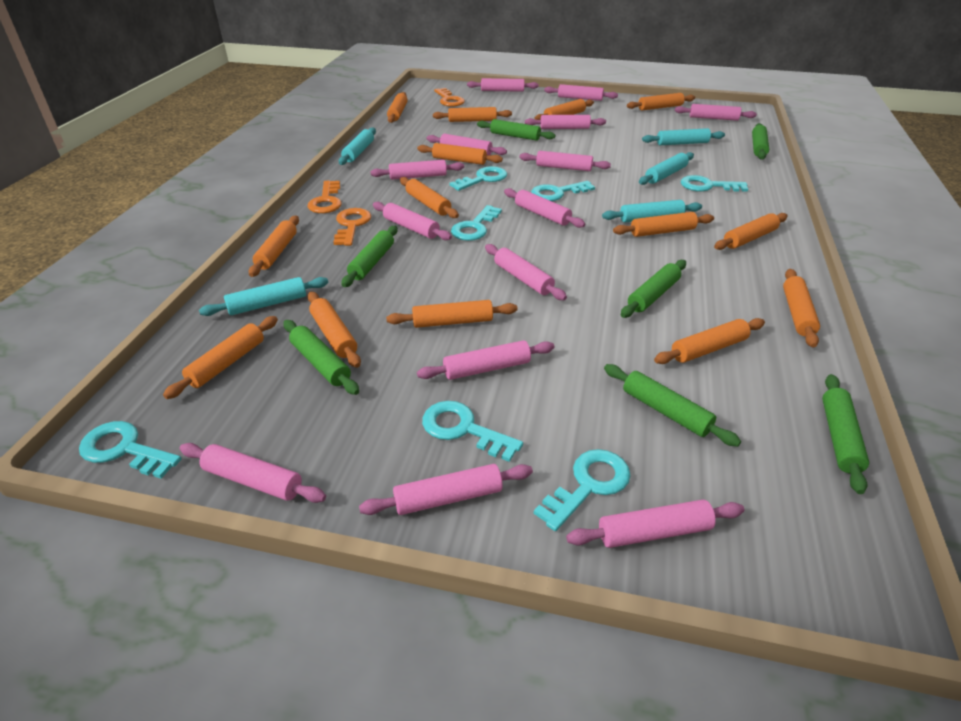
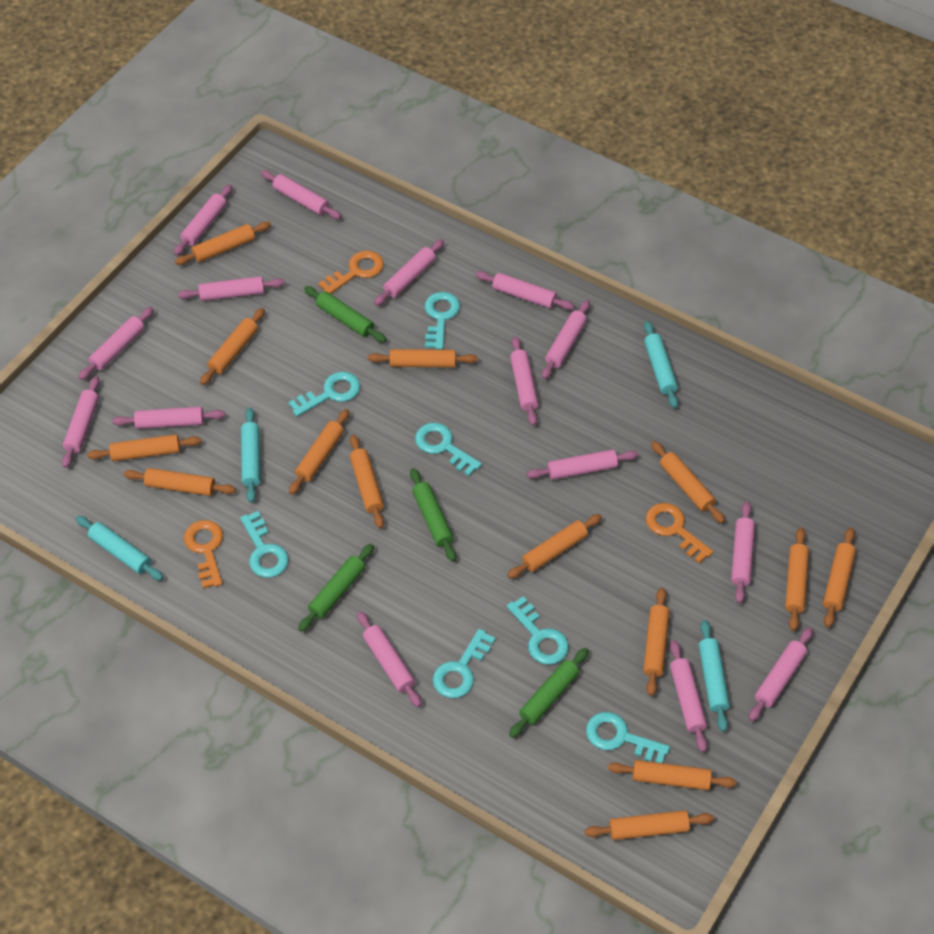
green rolling pin: 7 -> 4
pink rolling pin: 14 -> 15
turquoise rolling pin: 5 -> 4

